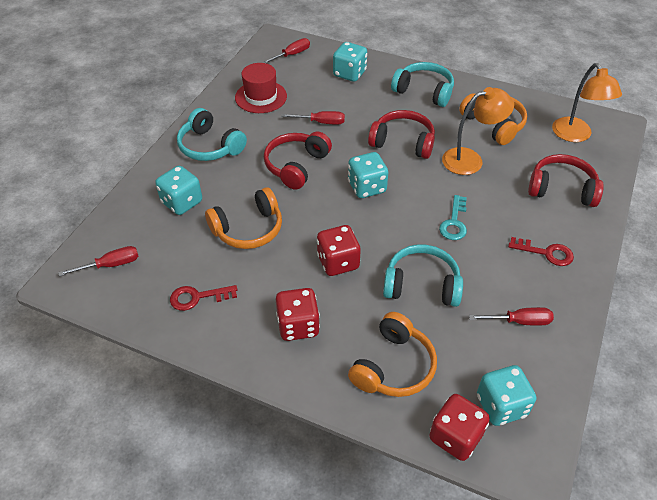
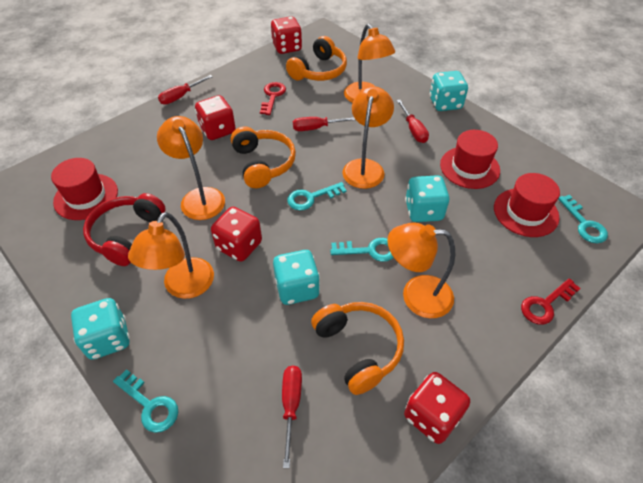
orange lamp: 2 -> 5
red dice: 3 -> 4
red hat: 1 -> 3
red headphones: 3 -> 1
turquoise headphones: 3 -> 0
turquoise key: 1 -> 4

